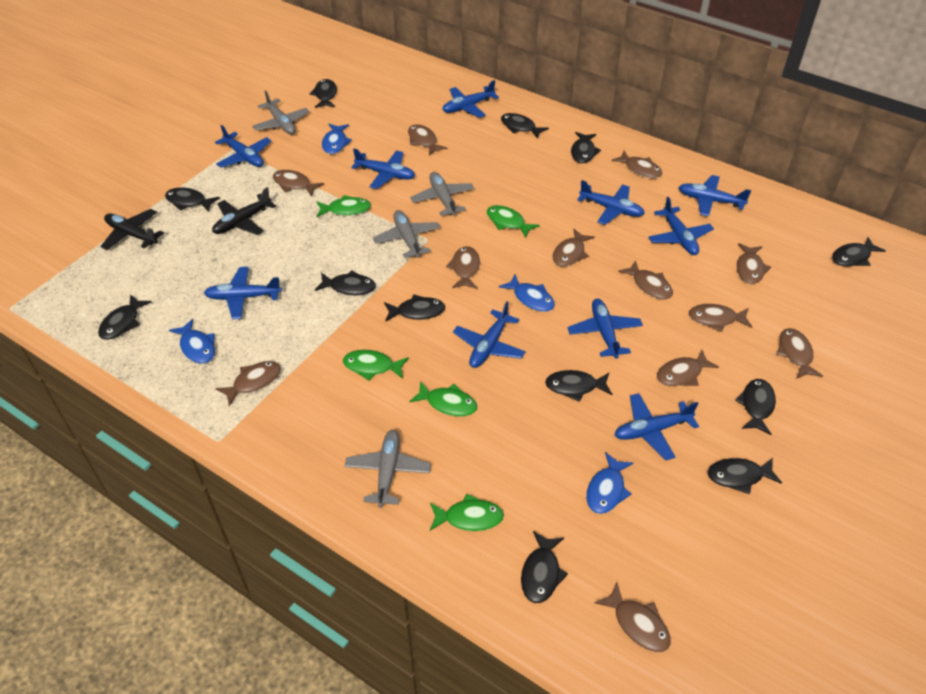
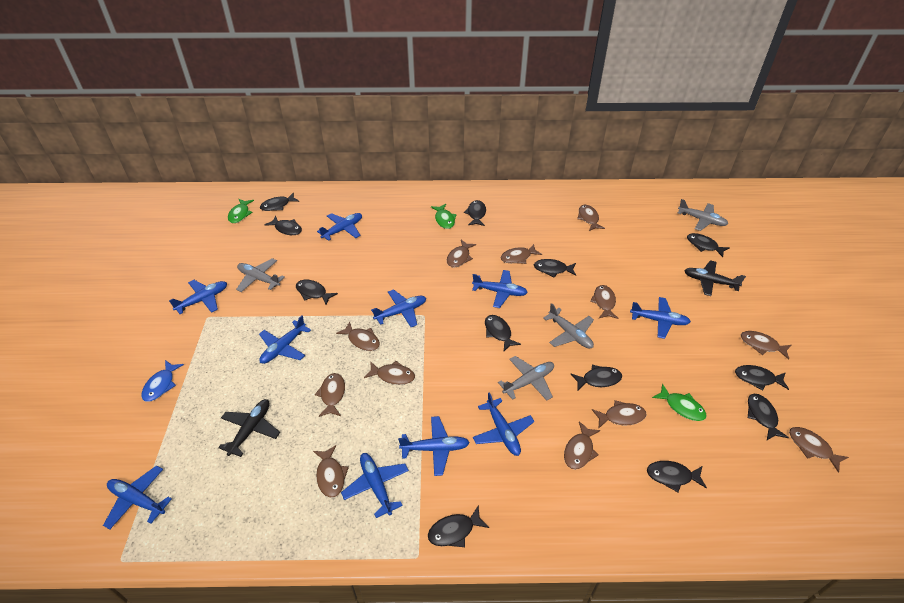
blue fish: 4 -> 1
green fish: 5 -> 3

